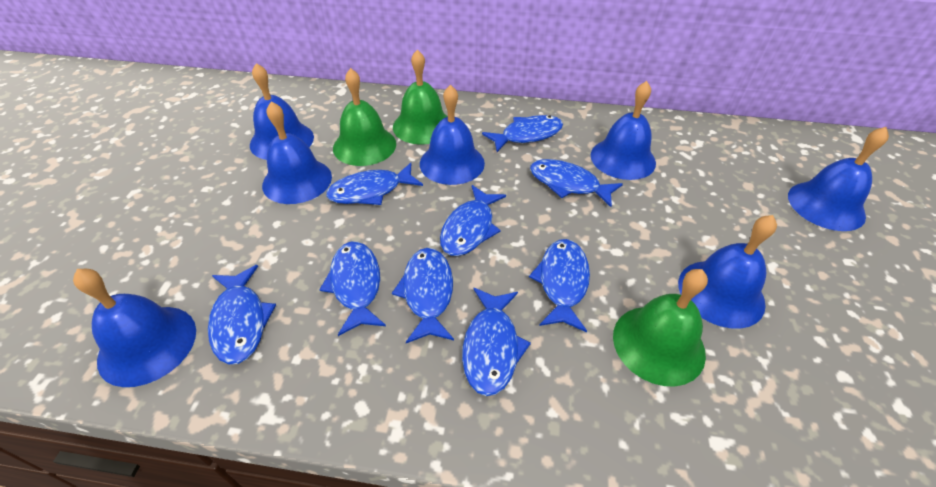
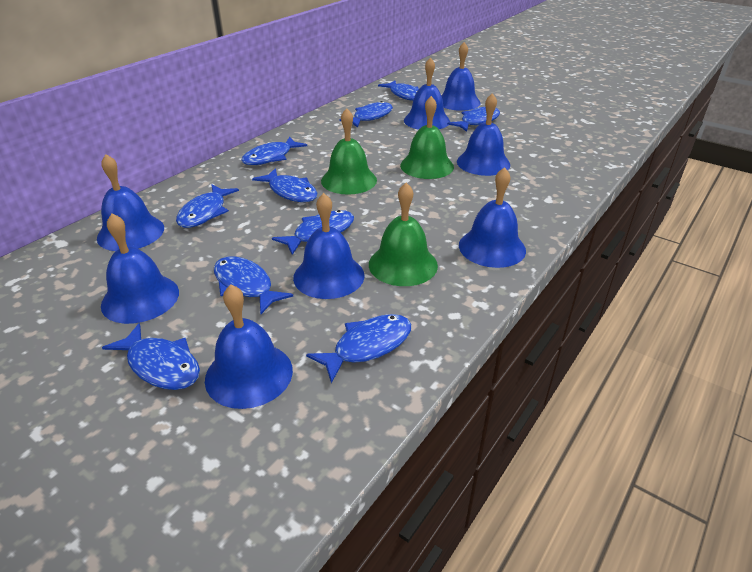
blue bell: 7 -> 8
blue fish: 9 -> 10

